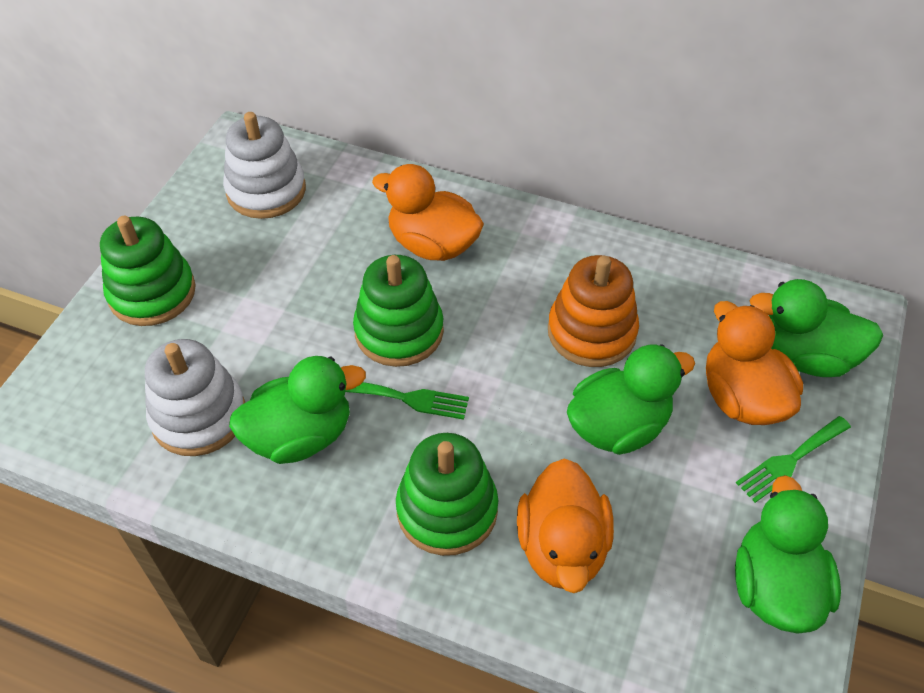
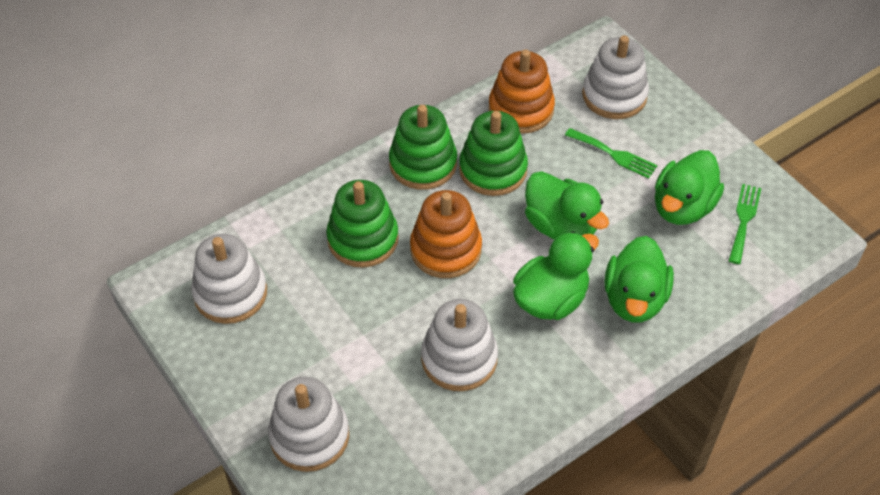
orange duck: 3 -> 0
orange stacking toy: 1 -> 2
white stacking toy: 2 -> 4

